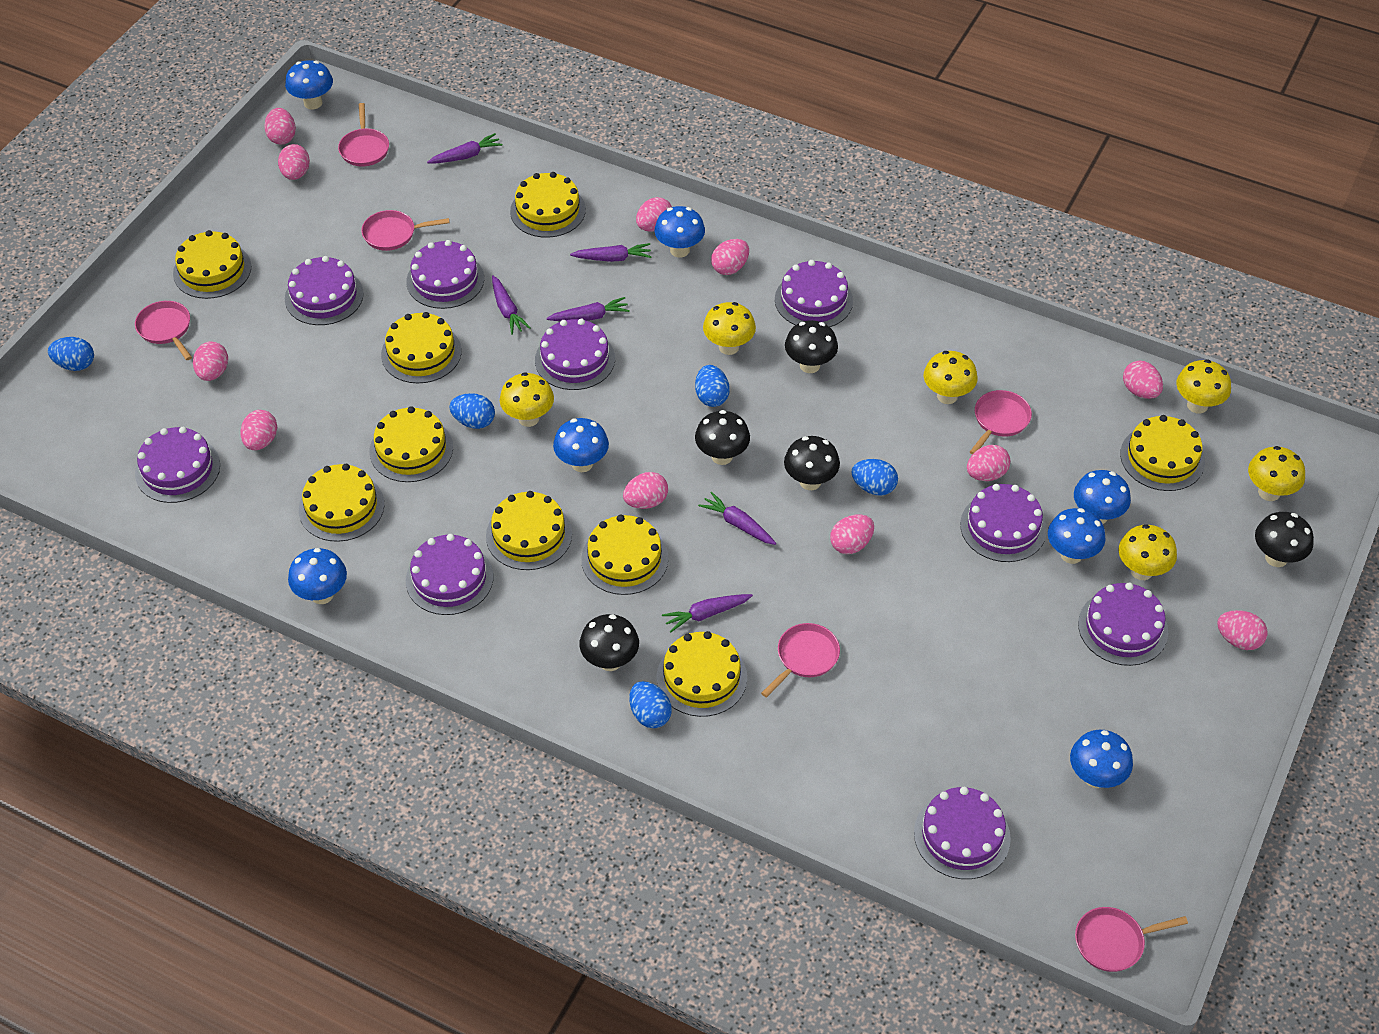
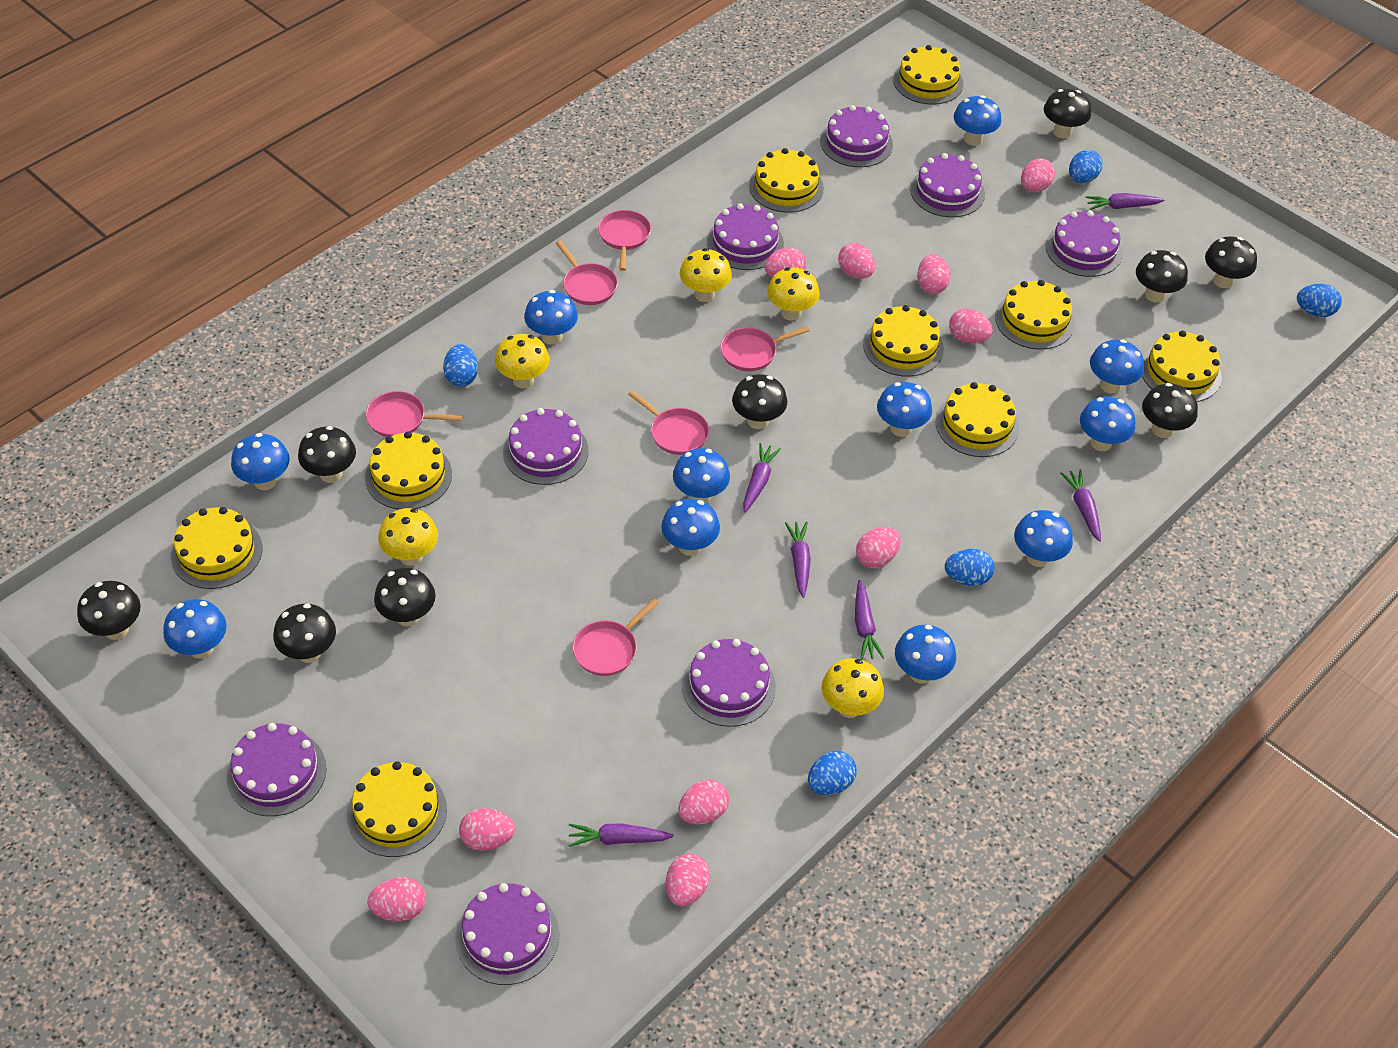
black mushroom: 5 -> 9
blue mushroom: 7 -> 11
pink egg: 11 -> 10
purple cake: 9 -> 8
yellow mushroom: 6 -> 5

